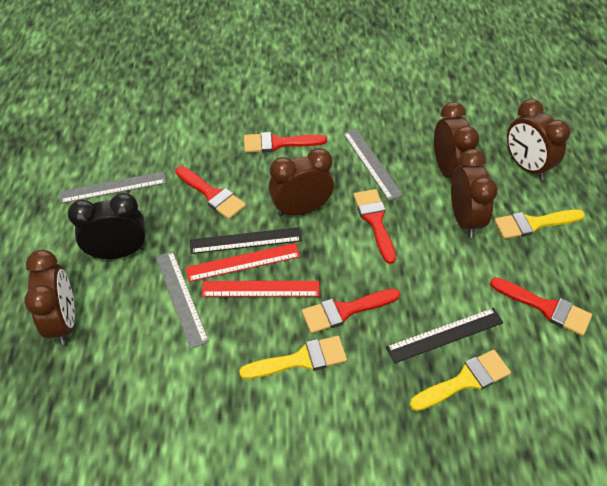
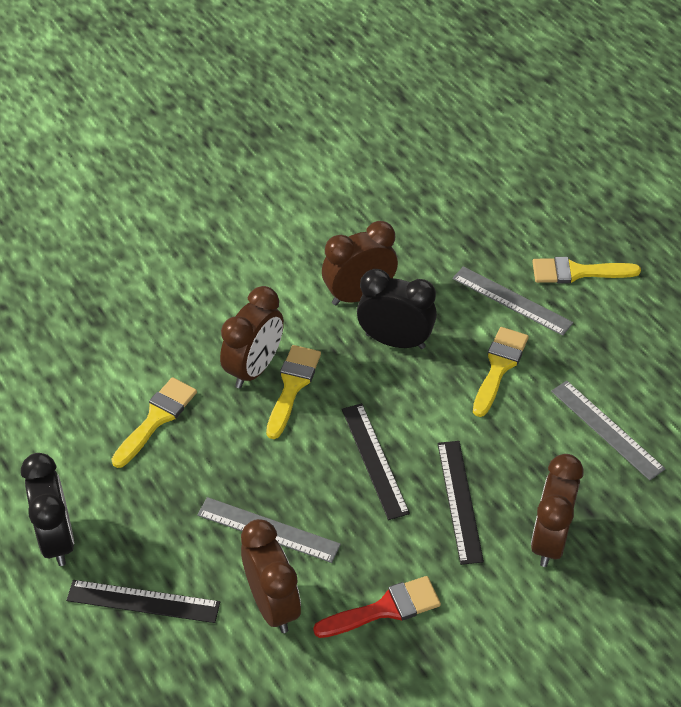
black clock: 1 -> 2
black ruler: 2 -> 3
brown clock: 5 -> 4
red brush: 5 -> 1
red ruler: 2 -> 0
yellow brush: 3 -> 4

